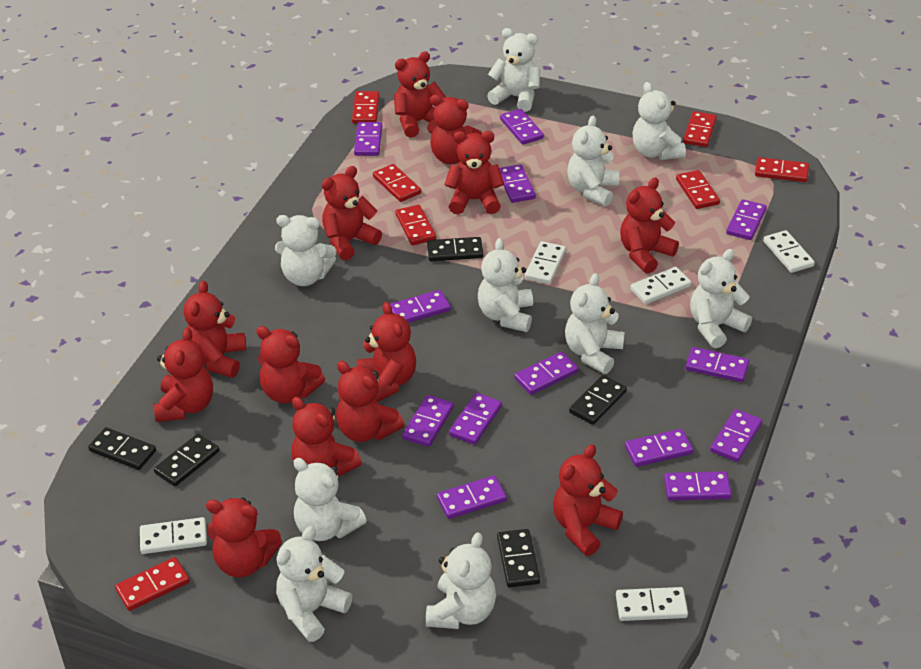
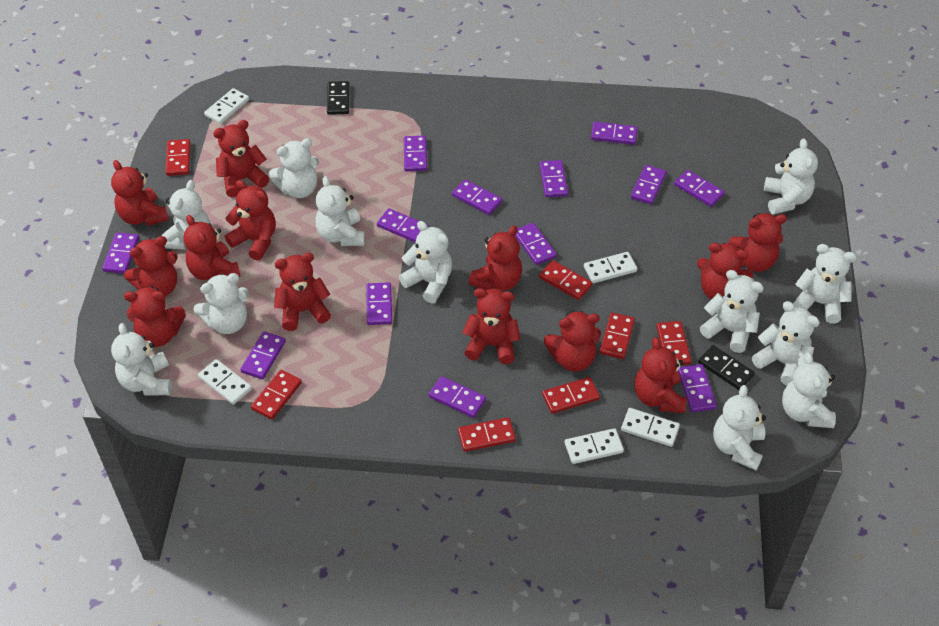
black domino: 5 -> 2
white teddy bear: 10 -> 12

